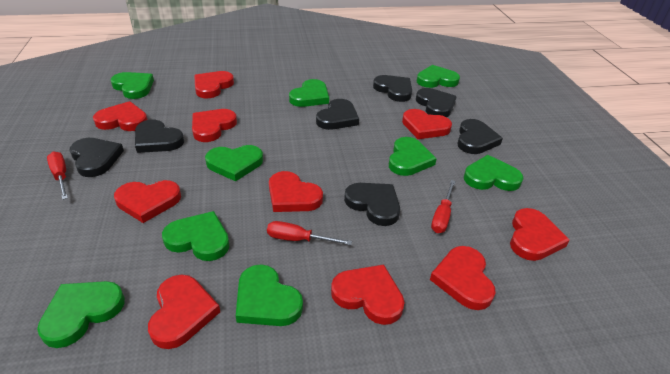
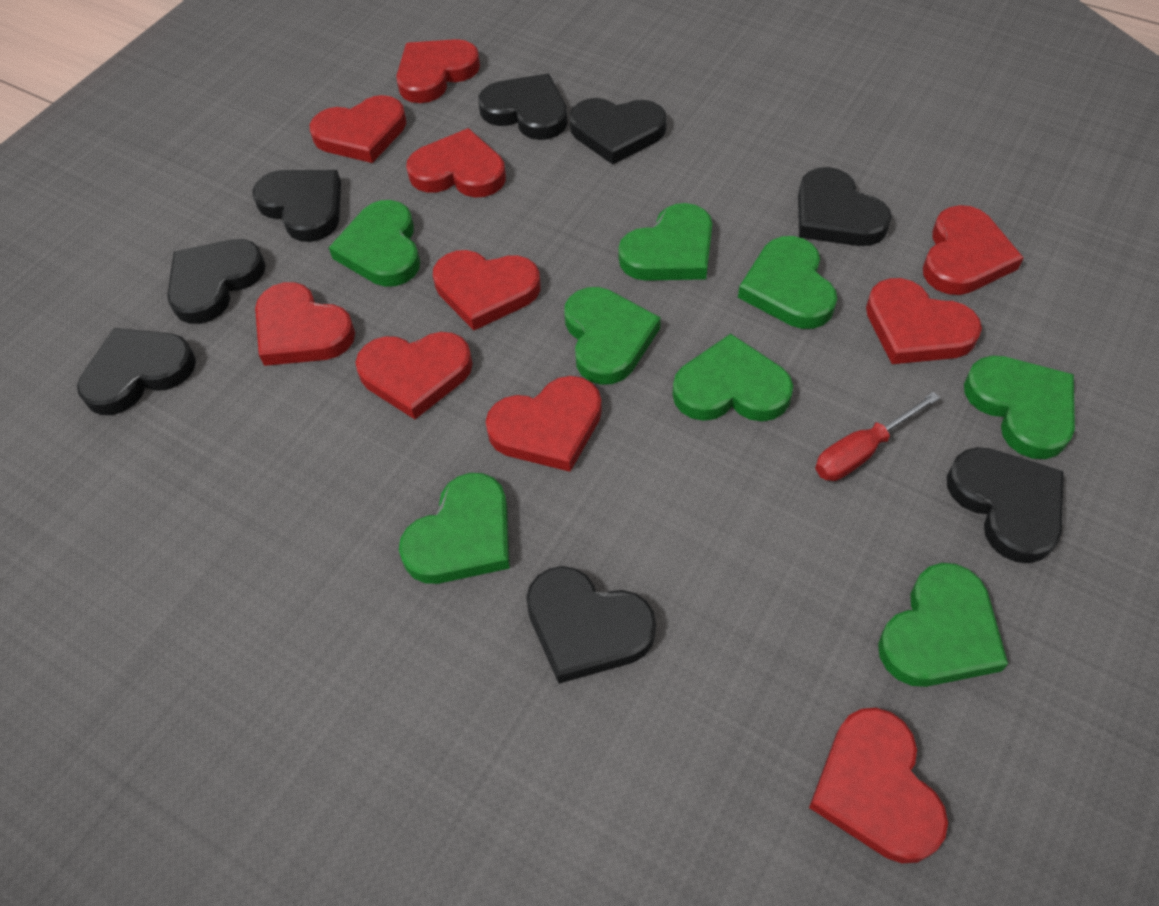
black heart: 7 -> 8
green heart: 9 -> 8
red screwdriver: 3 -> 1

